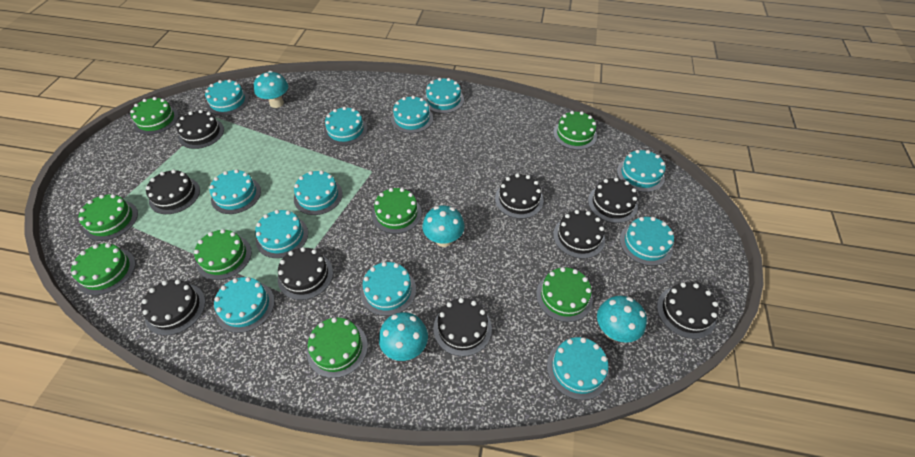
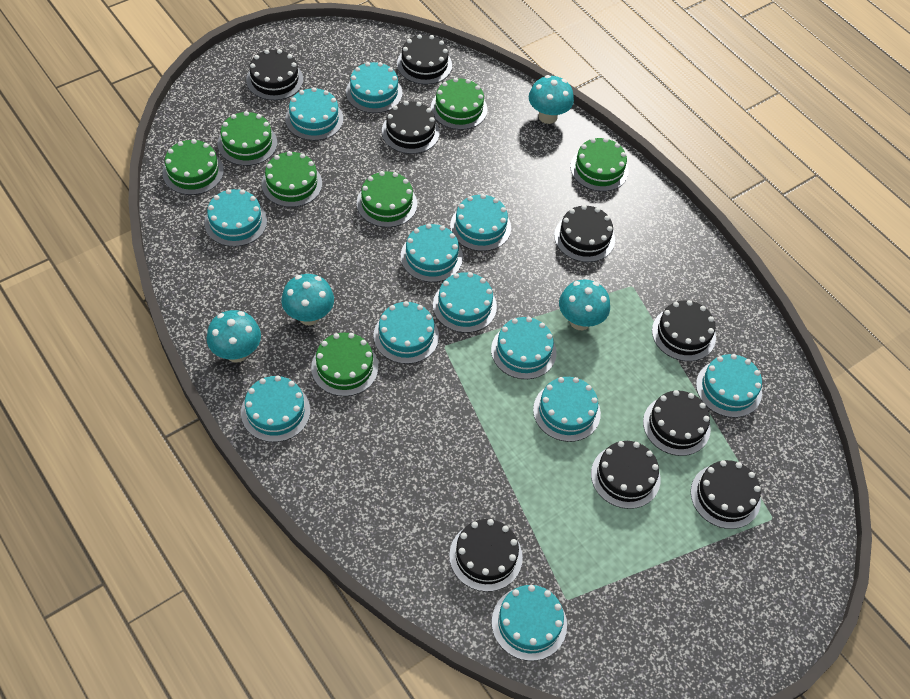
green cake: 8 -> 7

